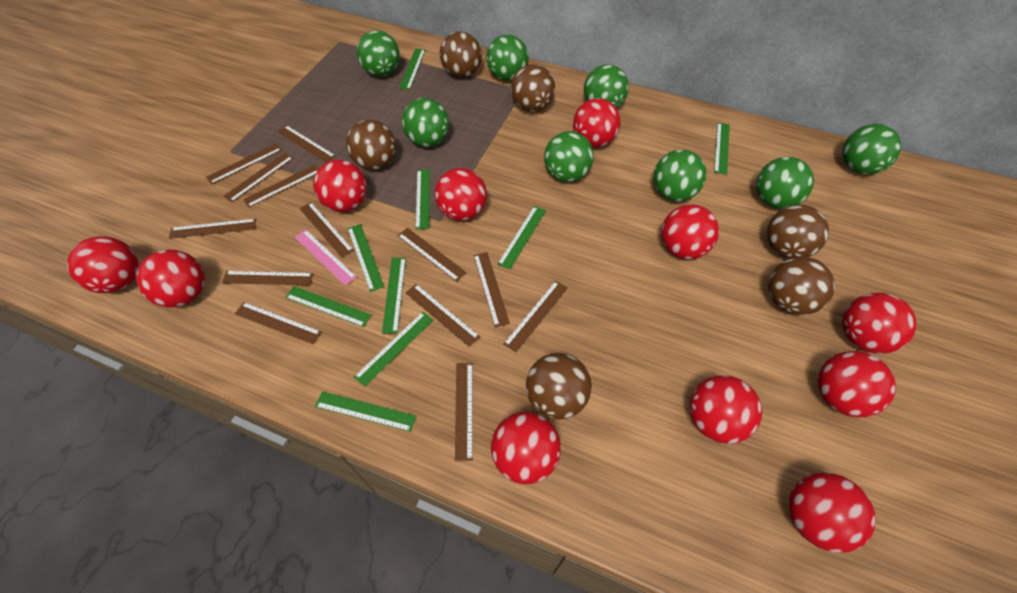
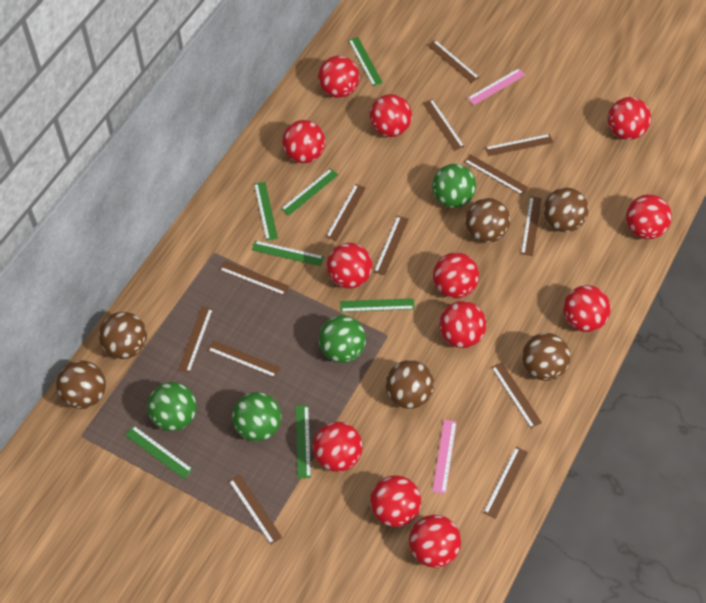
green ball: 8 -> 4
green ruler: 9 -> 7
pink ruler: 1 -> 2
red ball: 11 -> 12

